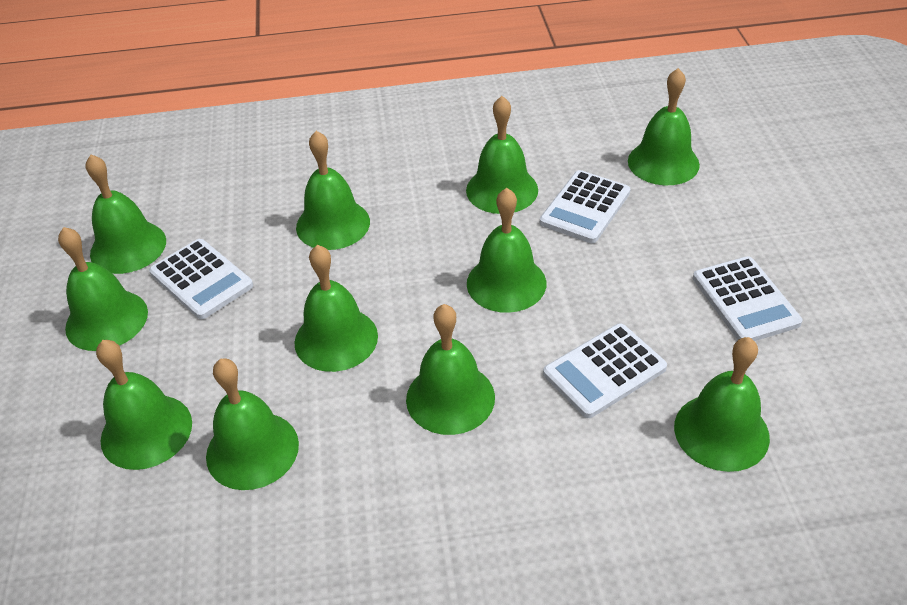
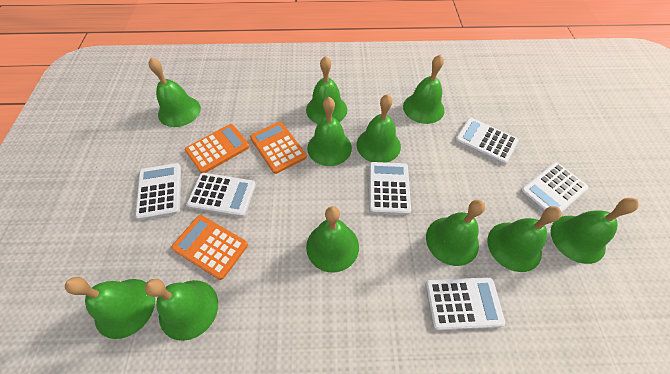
orange calculator: 0 -> 3
white calculator: 4 -> 6

